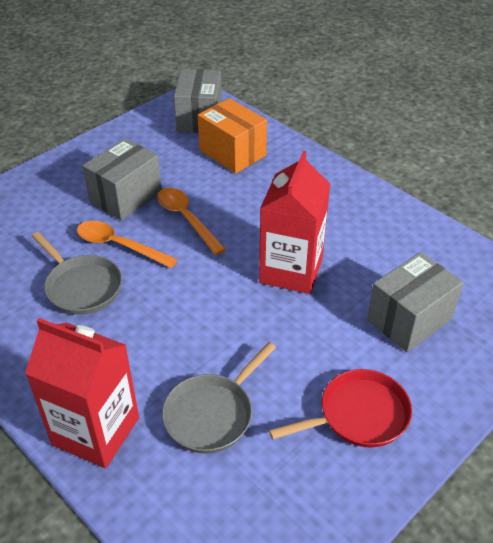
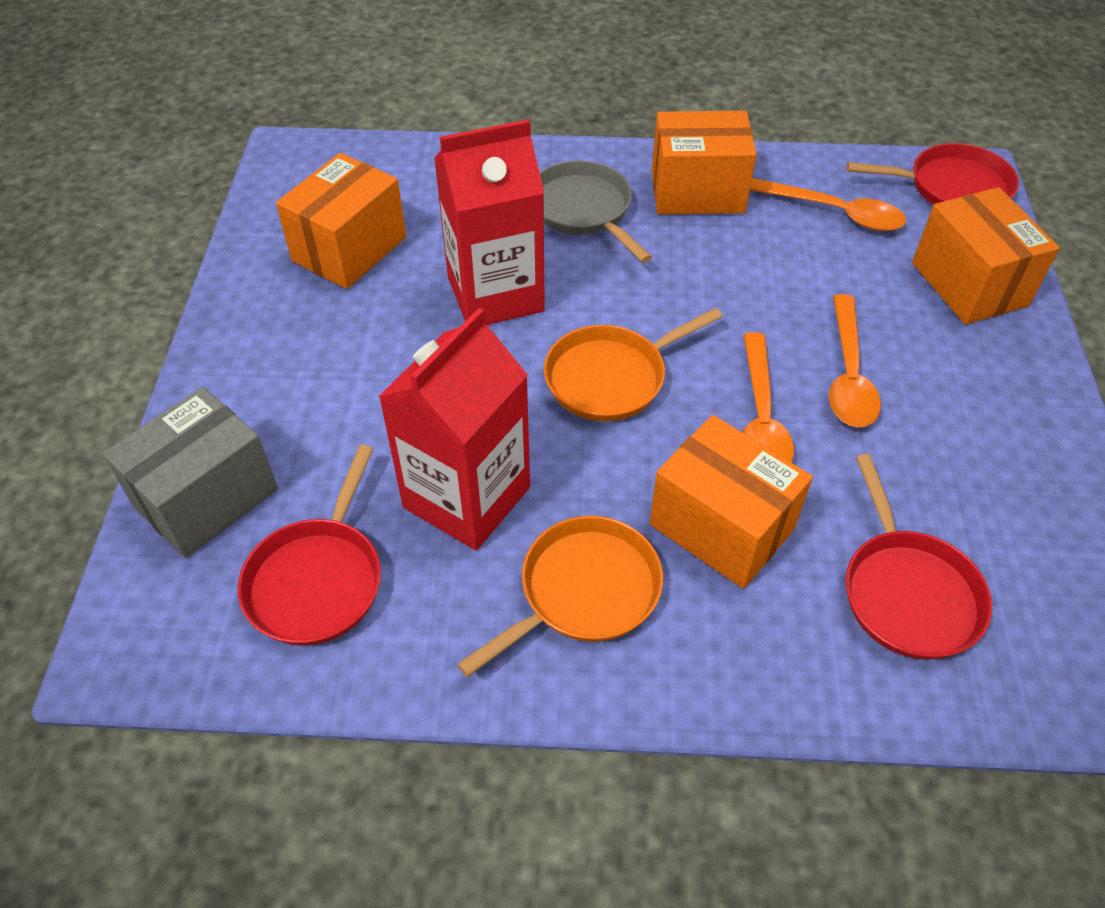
grey box: 3 -> 1
grey pan: 2 -> 1
orange box: 1 -> 4
orange pan: 0 -> 2
orange spoon: 2 -> 3
red pan: 1 -> 3

